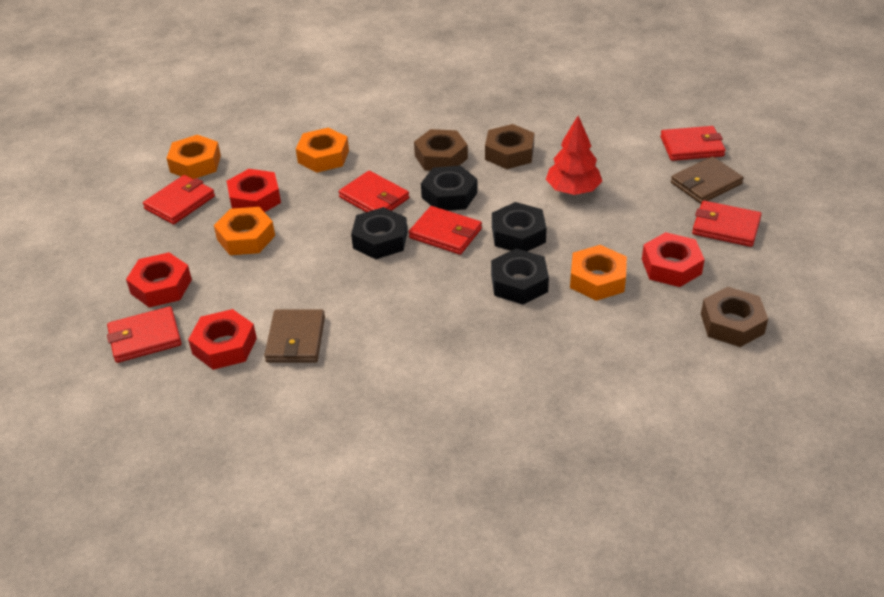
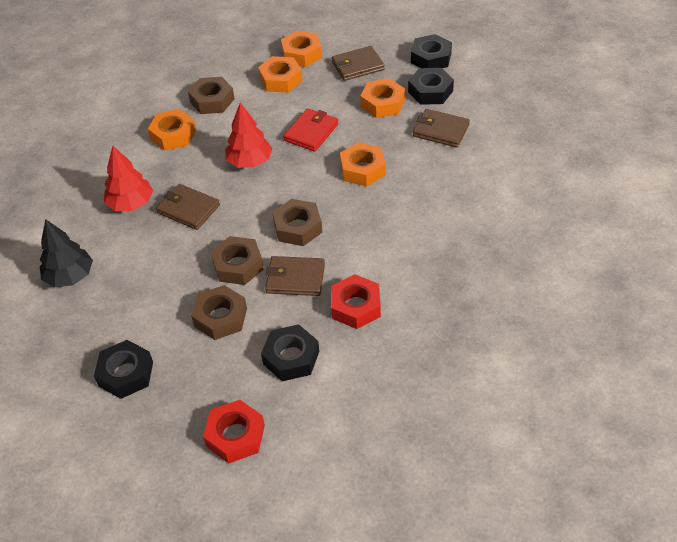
black tree: 0 -> 1
brown nut: 3 -> 4
brown wallet: 2 -> 4
orange nut: 4 -> 5
red nut: 4 -> 2
red tree: 1 -> 2
red wallet: 6 -> 1

